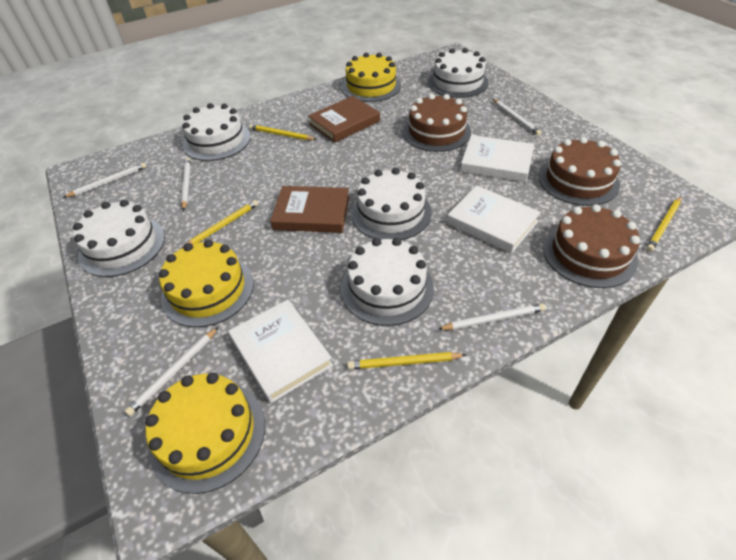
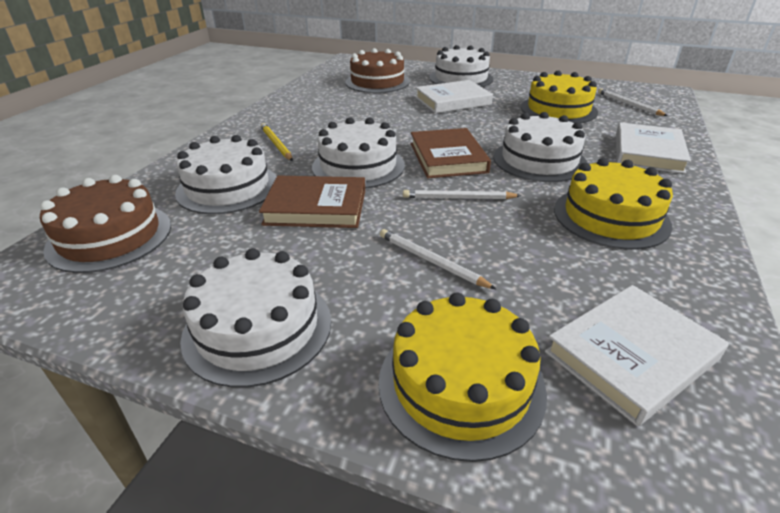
brown cake: 3 -> 2
white pencil: 5 -> 3
yellow pencil: 4 -> 1

